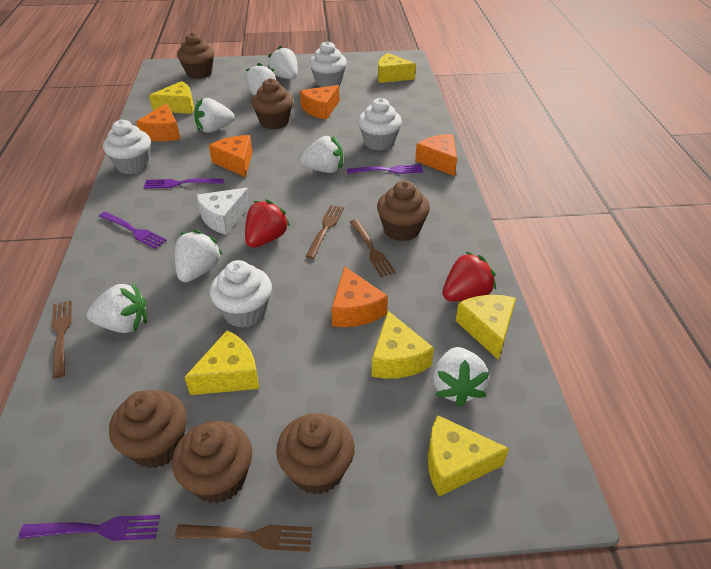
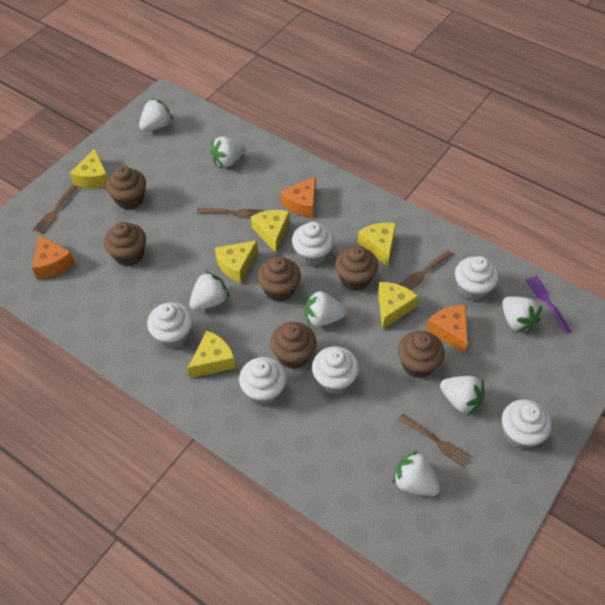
orange cheese: 5 -> 3
purple fork: 4 -> 1
red strawberry: 2 -> 0
white cheese: 1 -> 0
white cupcake: 4 -> 6

